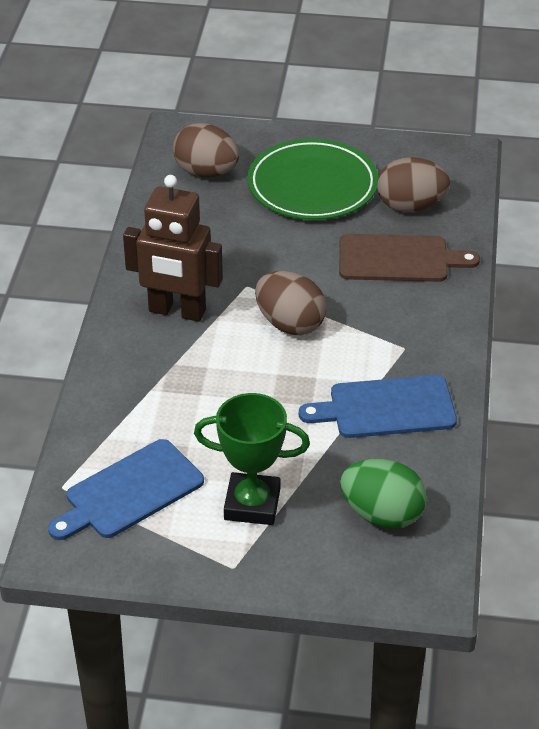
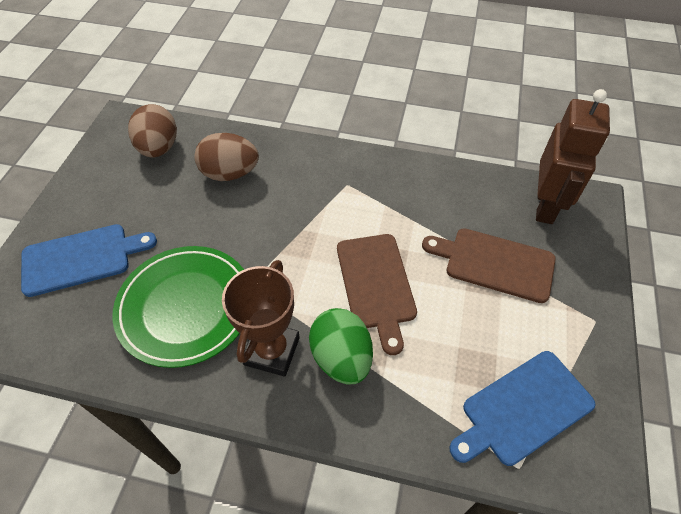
brown cutting board: 1 -> 2
brown egg: 3 -> 2
brown trophy: 0 -> 1
green trophy: 1 -> 0

